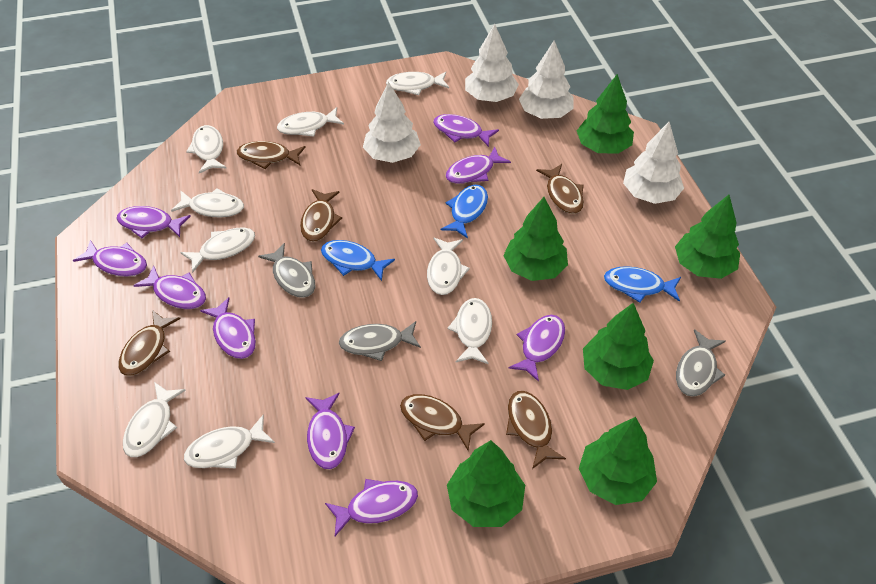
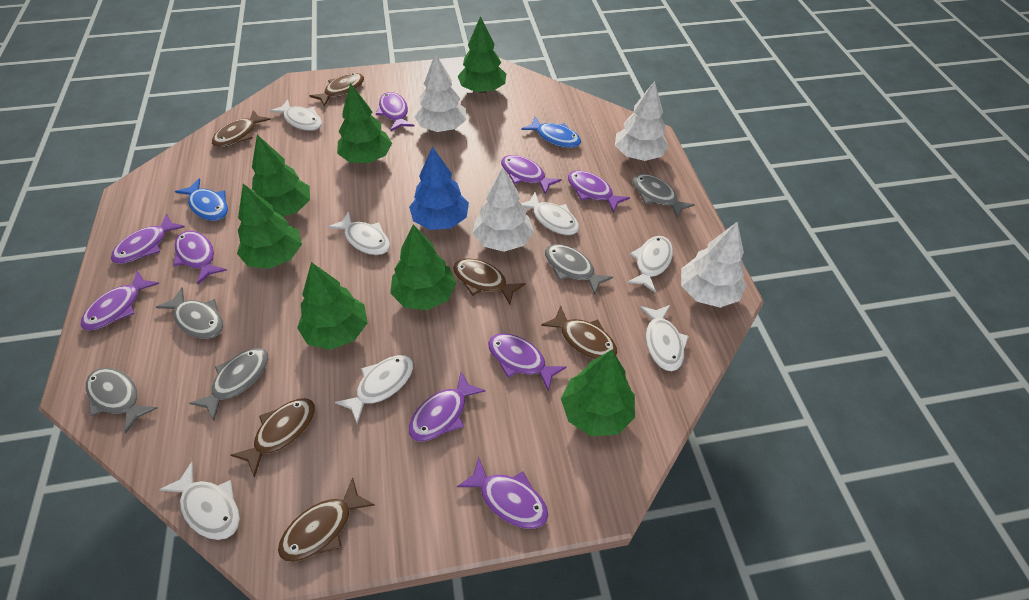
blue fish: 3 -> 2
blue tree: 0 -> 1
green tree: 6 -> 7
grey fish: 3 -> 5
white fish: 9 -> 7

